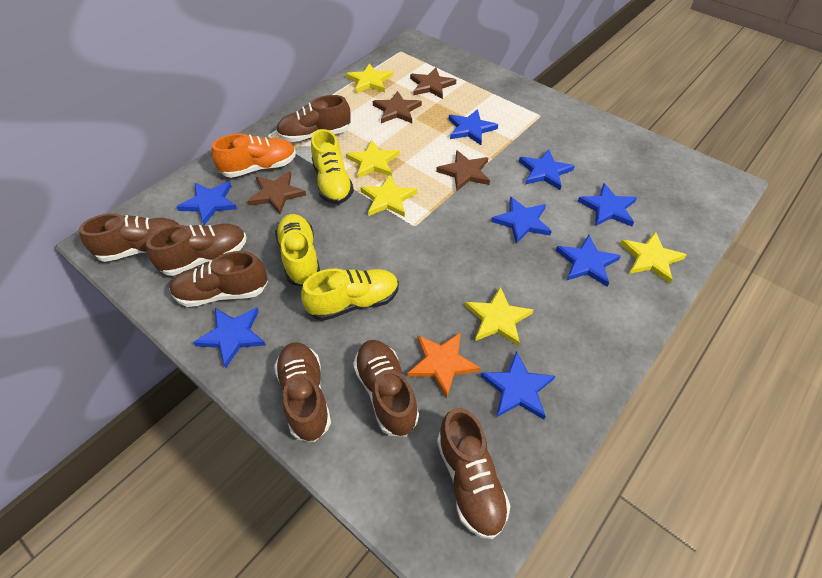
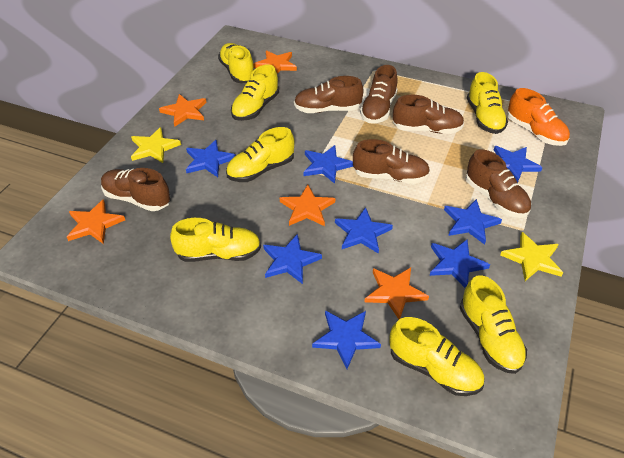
brown shoe: 7 -> 6
brown star: 4 -> 0
orange star: 1 -> 5
yellow shoe: 3 -> 7
yellow star: 5 -> 2

